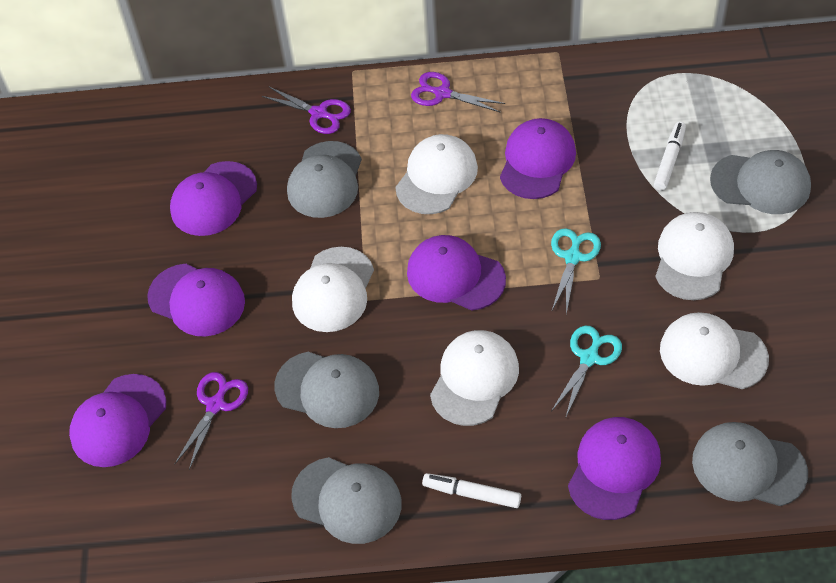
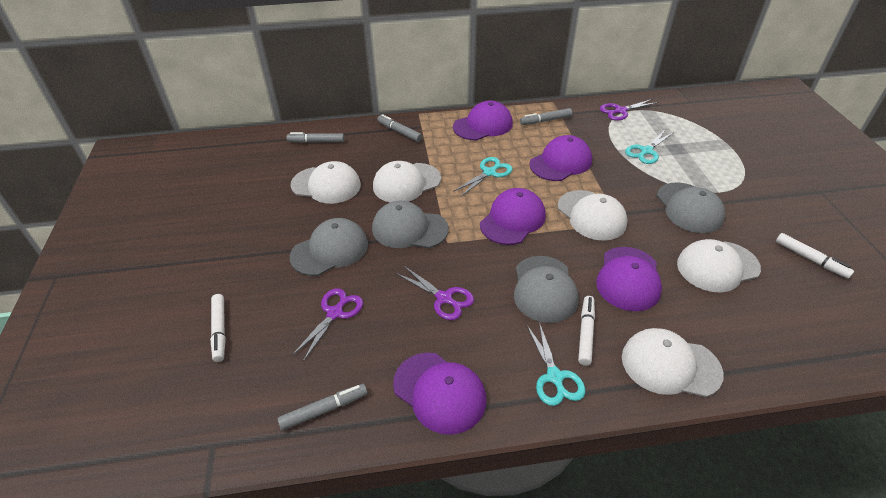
grey cap: 5 -> 4
grey marker: 0 -> 4
purple cap: 6 -> 5
turquoise scissors: 2 -> 3
white marker: 2 -> 3

